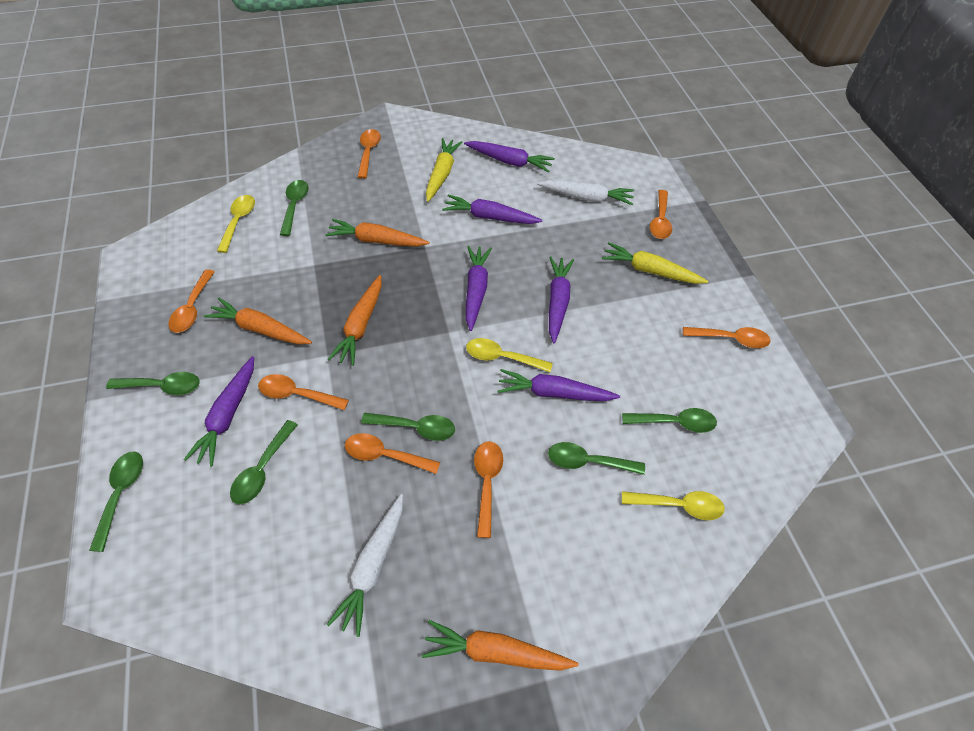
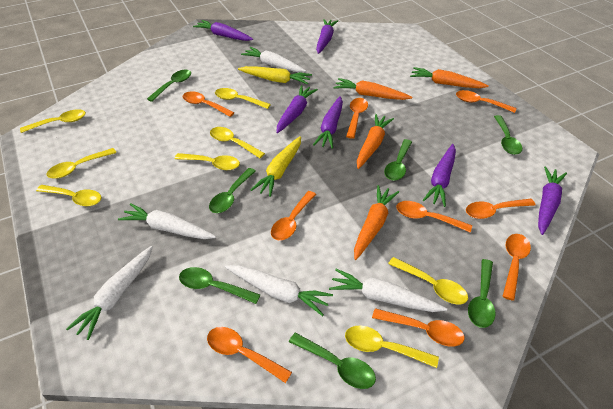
orange spoon: 7 -> 9
white carrot: 2 -> 5
yellow spoon: 3 -> 8

